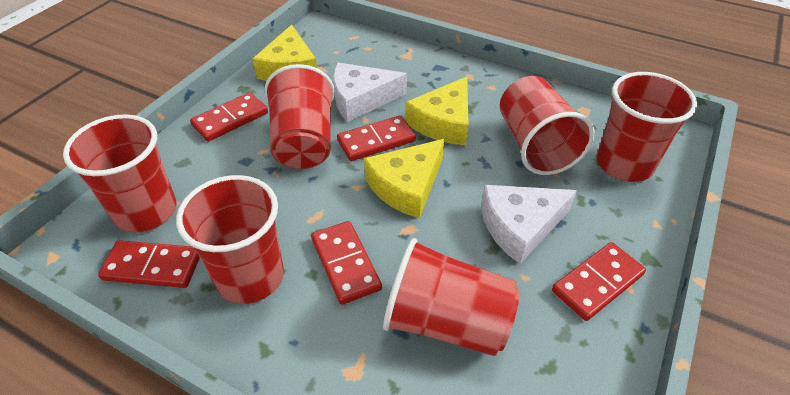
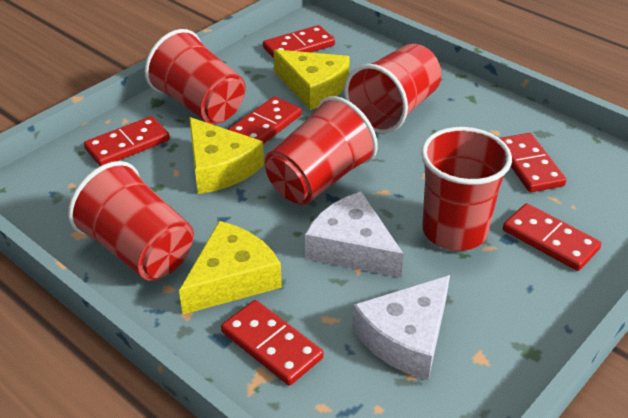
red cup: 6 -> 5
red domino: 5 -> 6

